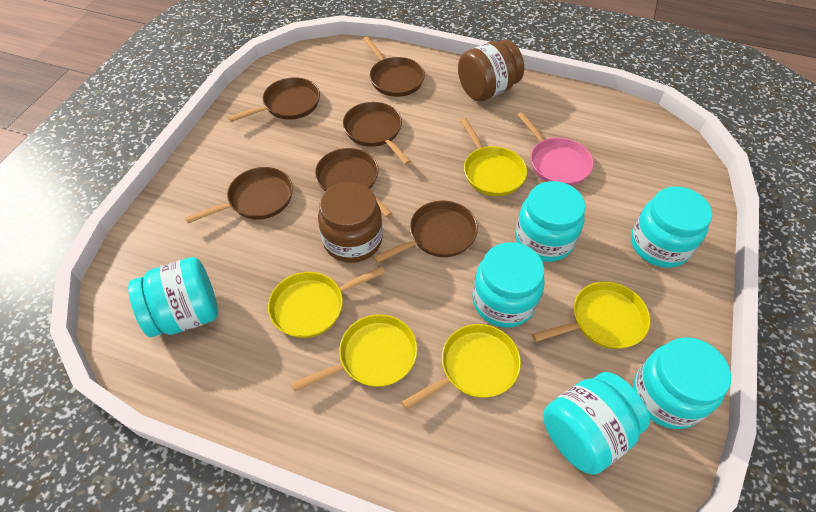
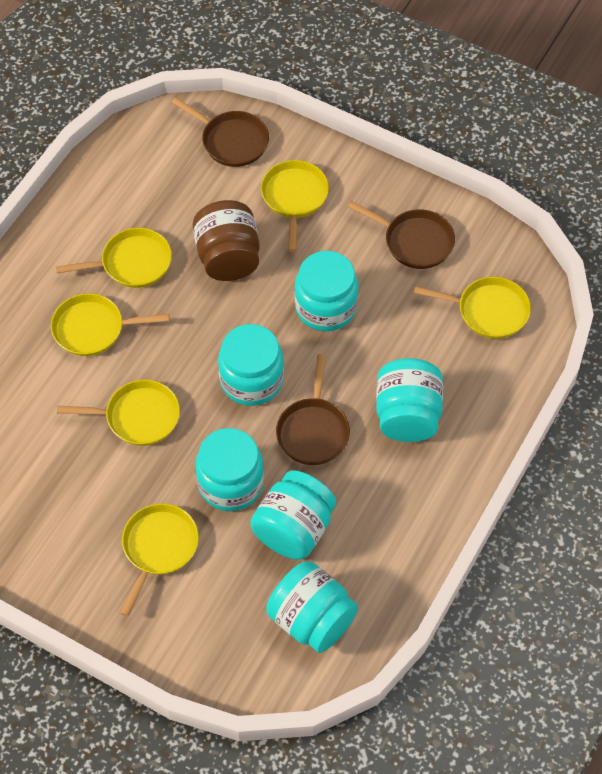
brown jar: 2 -> 1
brown pan: 6 -> 3
pink pan: 1 -> 0
yellow pan: 5 -> 6

